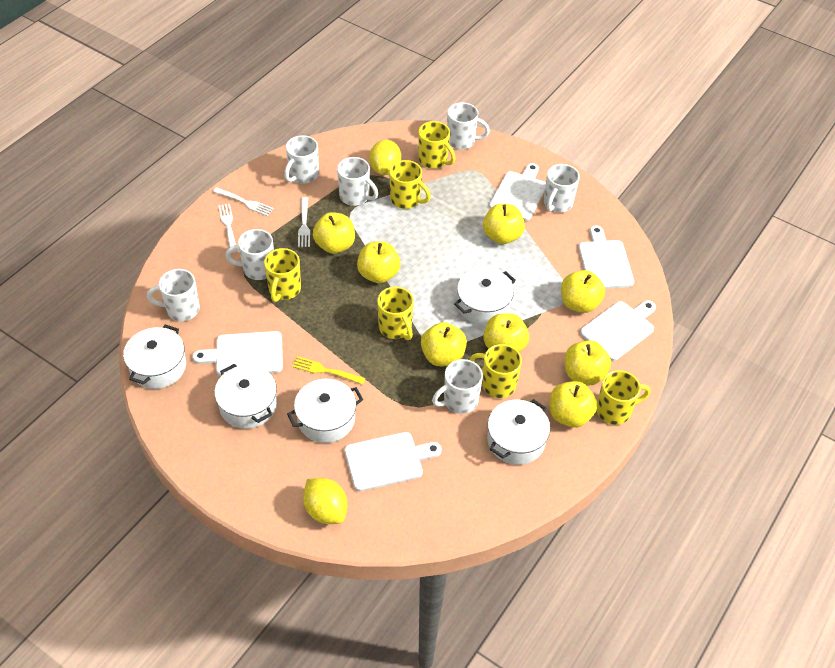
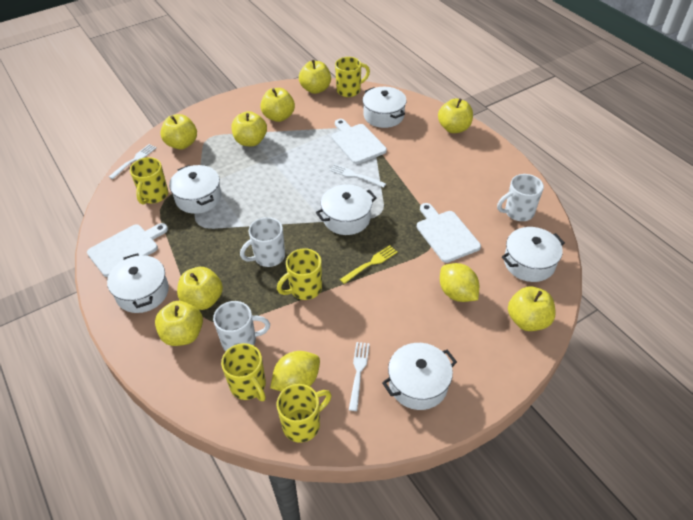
white cutting board: 5 -> 3
white mug: 7 -> 3
white pot: 5 -> 6
yellow mug: 6 -> 5

